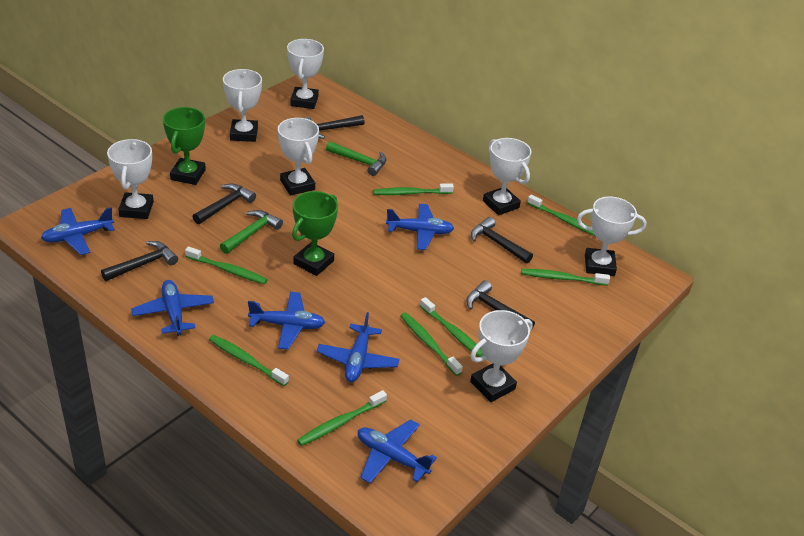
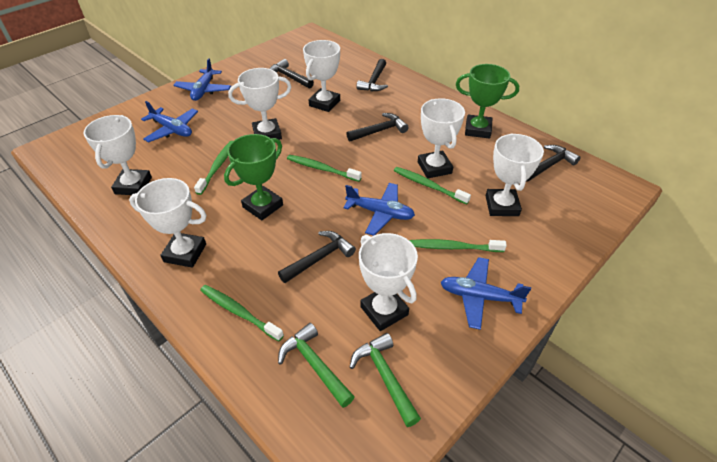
blue plane: 6 -> 4
green toothbrush: 8 -> 5

